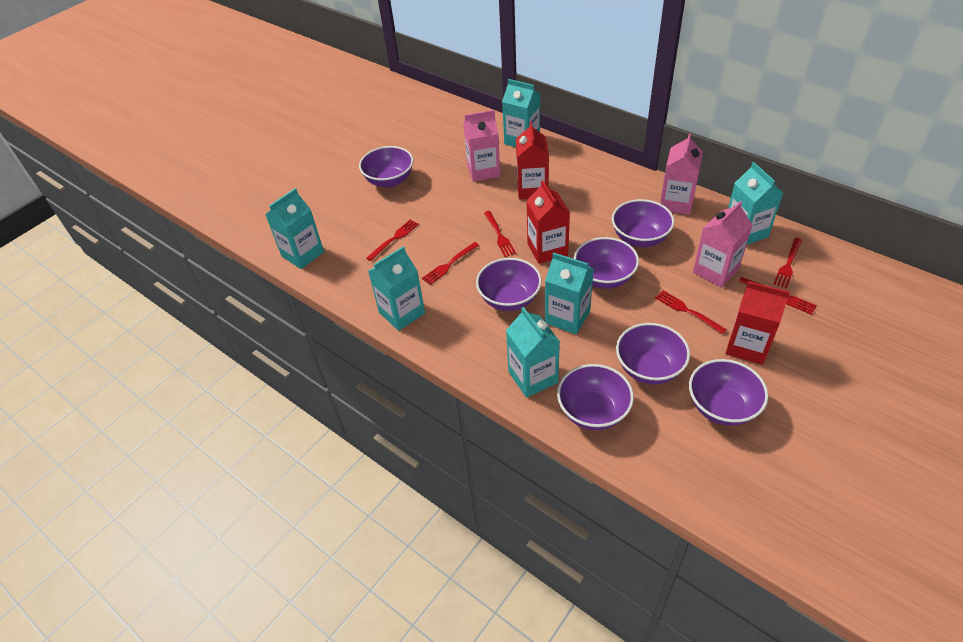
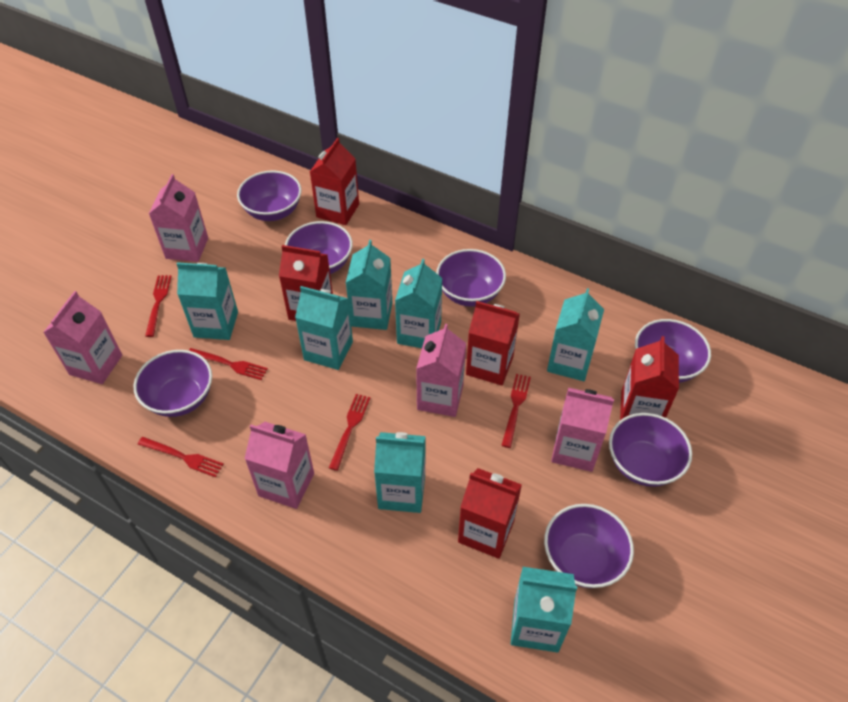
pink carton: 3 -> 5
red carton: 3 -> 5
red fork: 6 -> 5
turquoise carton: 6 -> 7

